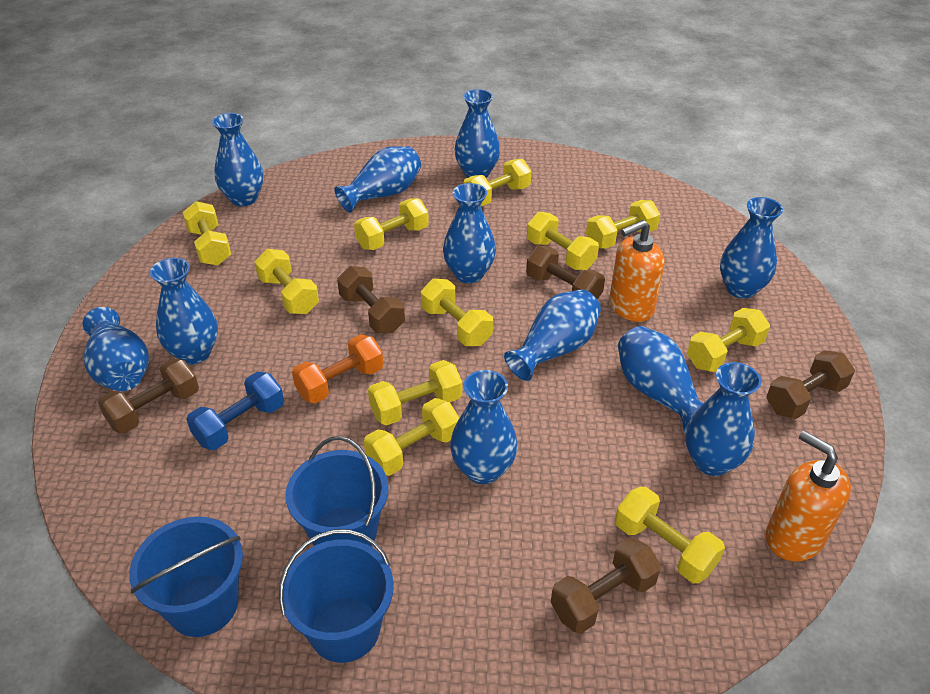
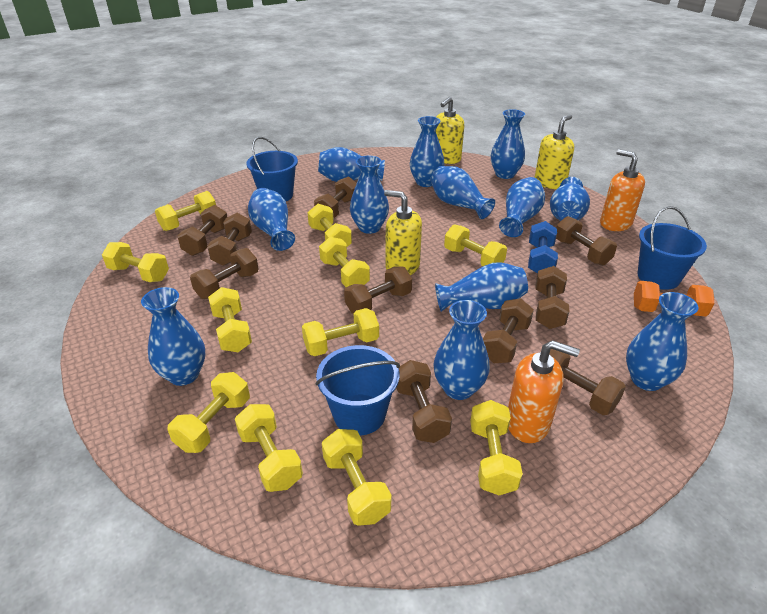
blue vase: 11 -> 12
brown dumbbell: 5 -> 10
yellow soap dispenser: 0 -> 3

